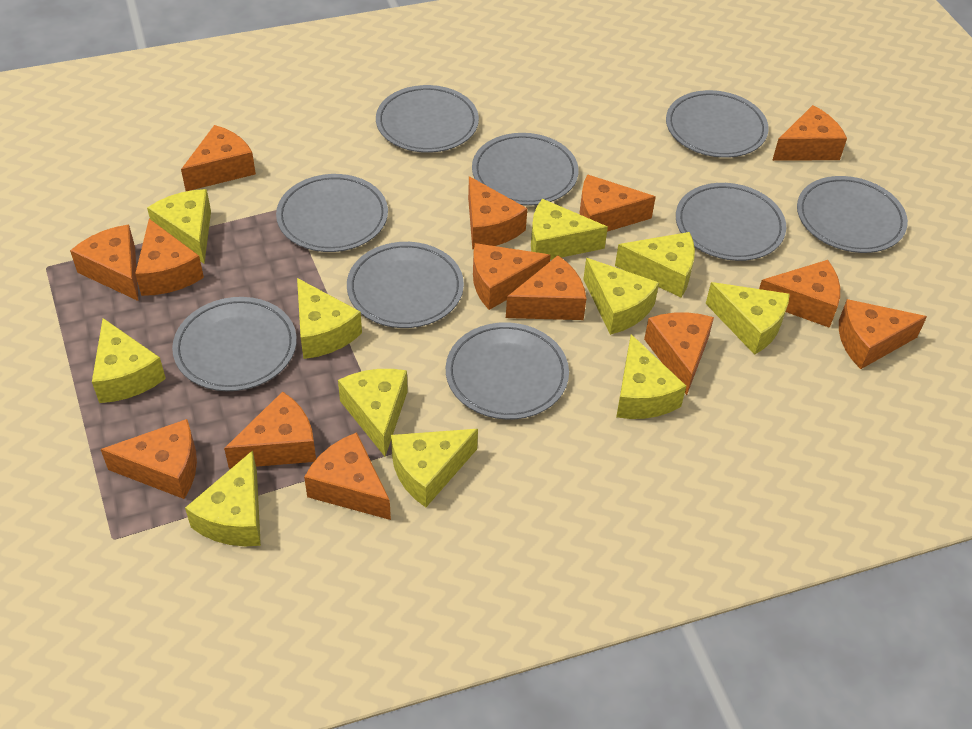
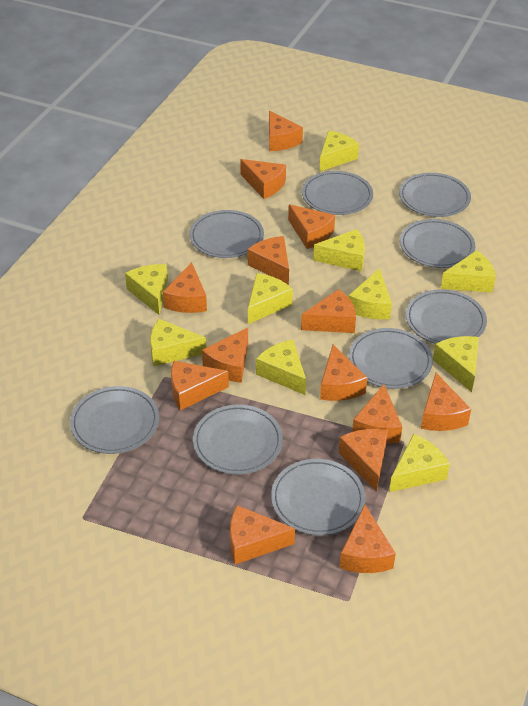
yellow cheese: 11 -> 10

